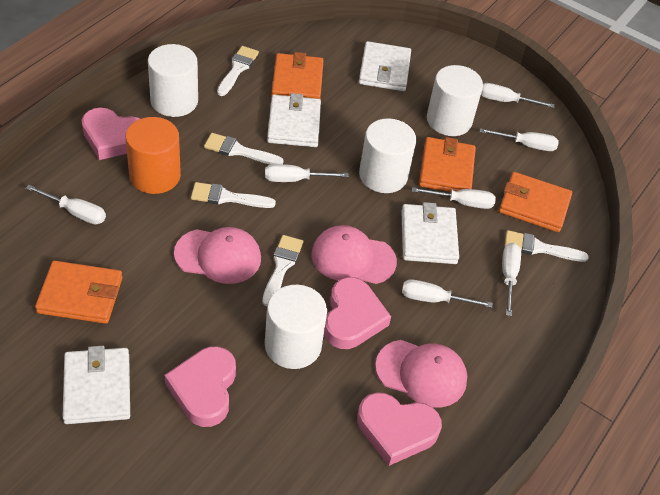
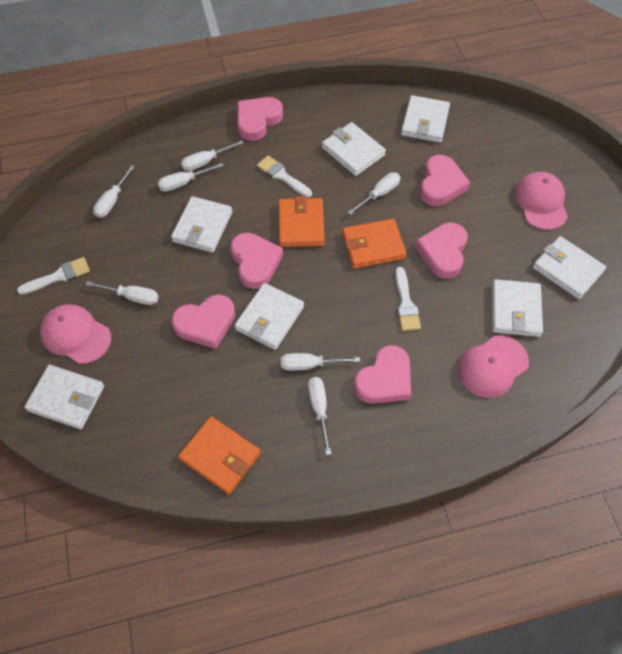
orange cylinder: 1 -> 0
orange wallet: 4 -> 3
pink heart: 4 -> 6
white brush: 5 -> 3
white cylinder: 4 -> 0
white wallet: 4 -> 7

